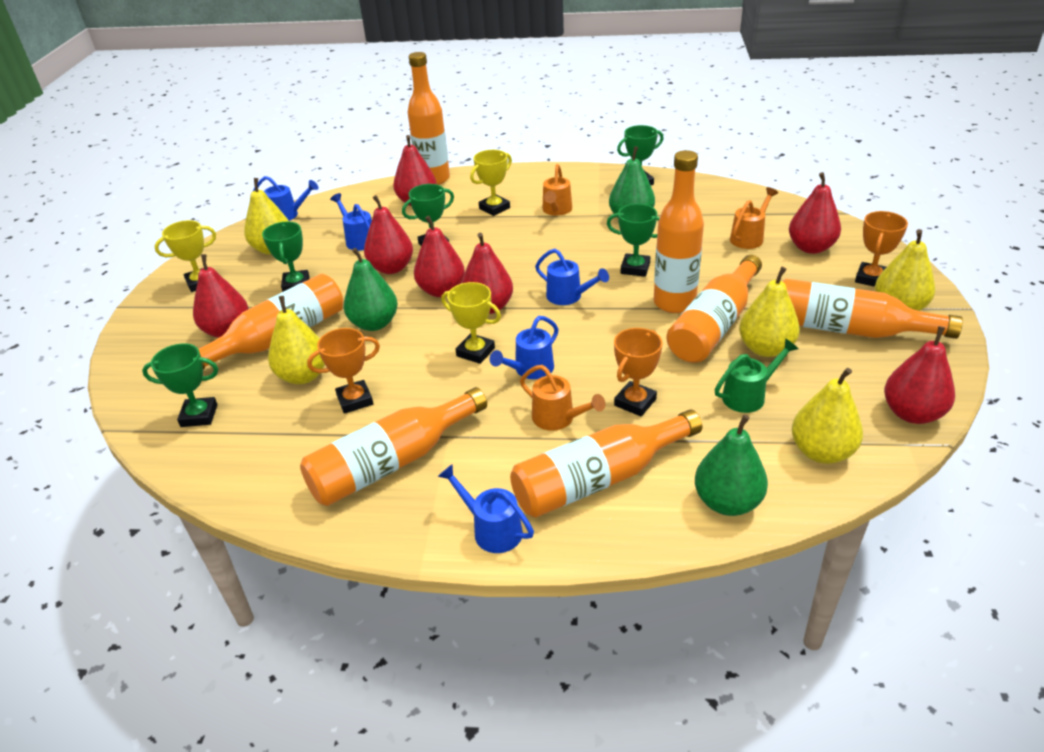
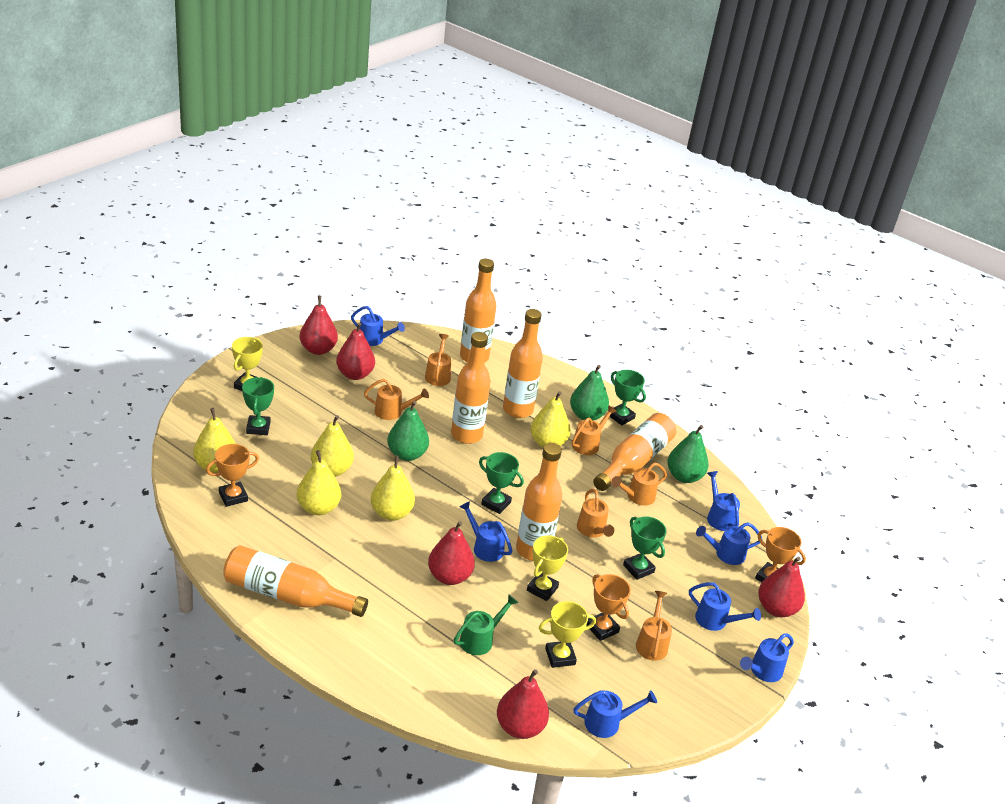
blue watering can: 5 -> 7
green trophy: 5 -> 4
orange bottle: 7 -> 6
orange watering can: 3 -> 6
red pear: 7 -> 5

